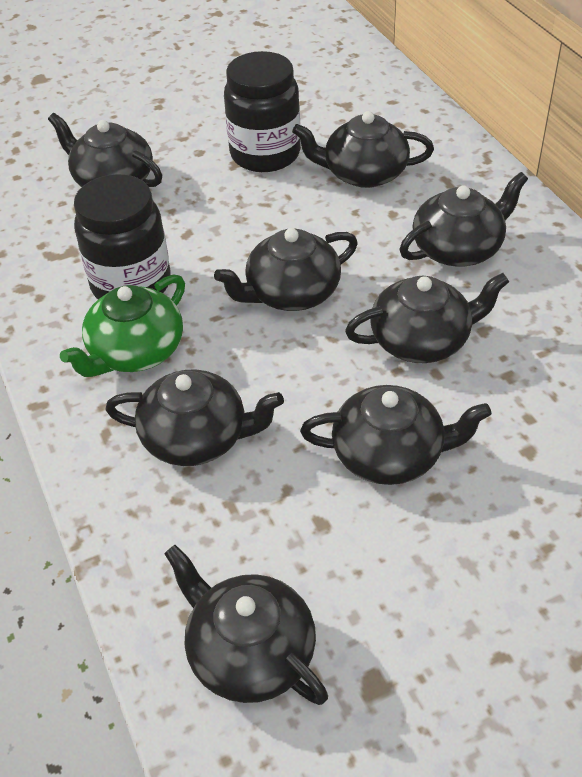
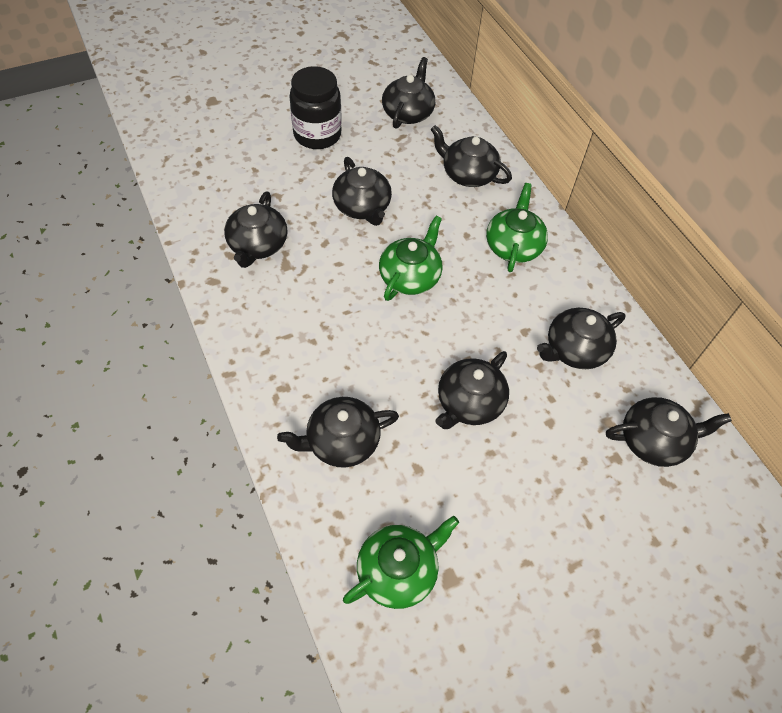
black jar: 2 -> 1
green teapot: 1 -> 3

